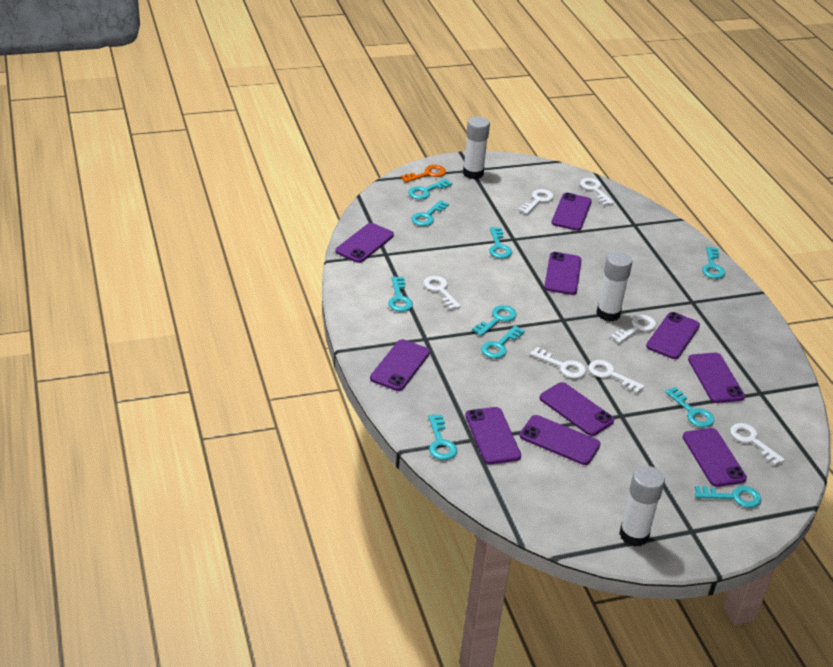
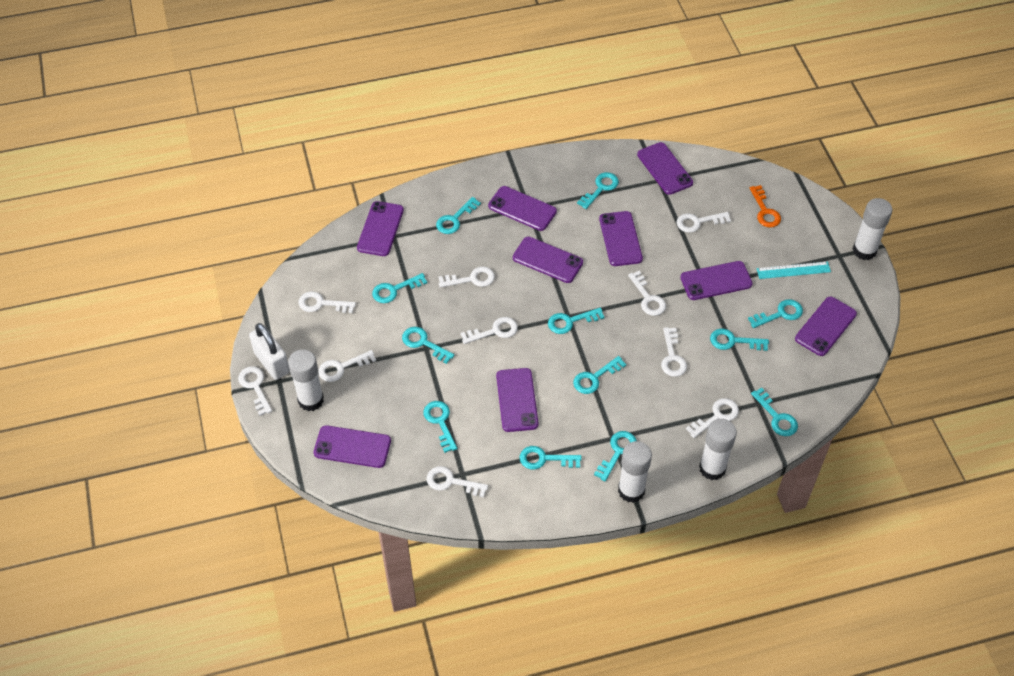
purple phone: 10 -> 9
turquoise key: 10 -> 12
turquoise ruler: 0 -> 1
white glue stick: 3 -> 4
white key: 7 -> 10
white padlock: 0 -> 1

